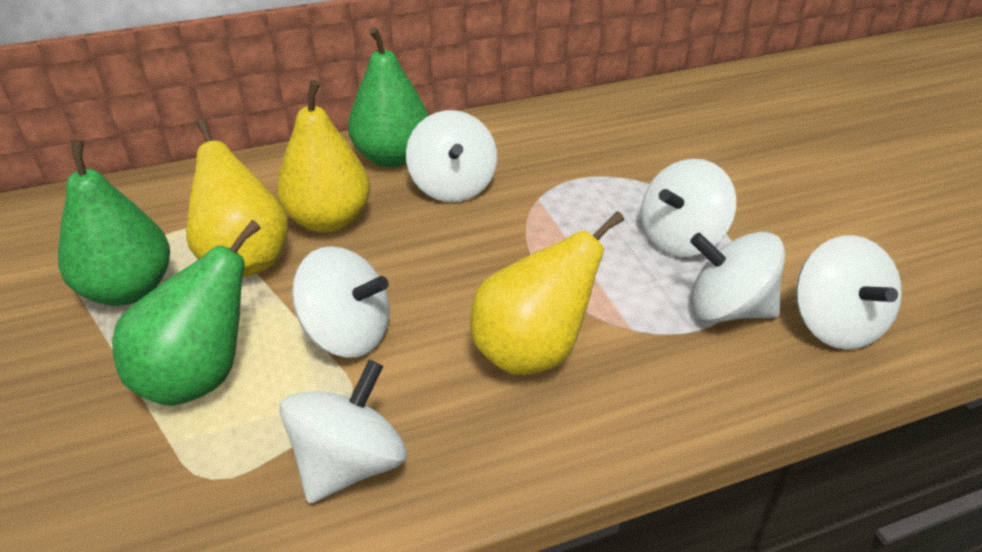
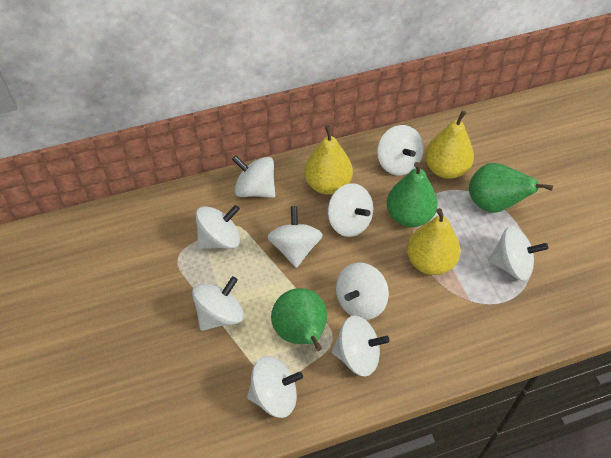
white spinning top: 6 -> 10

